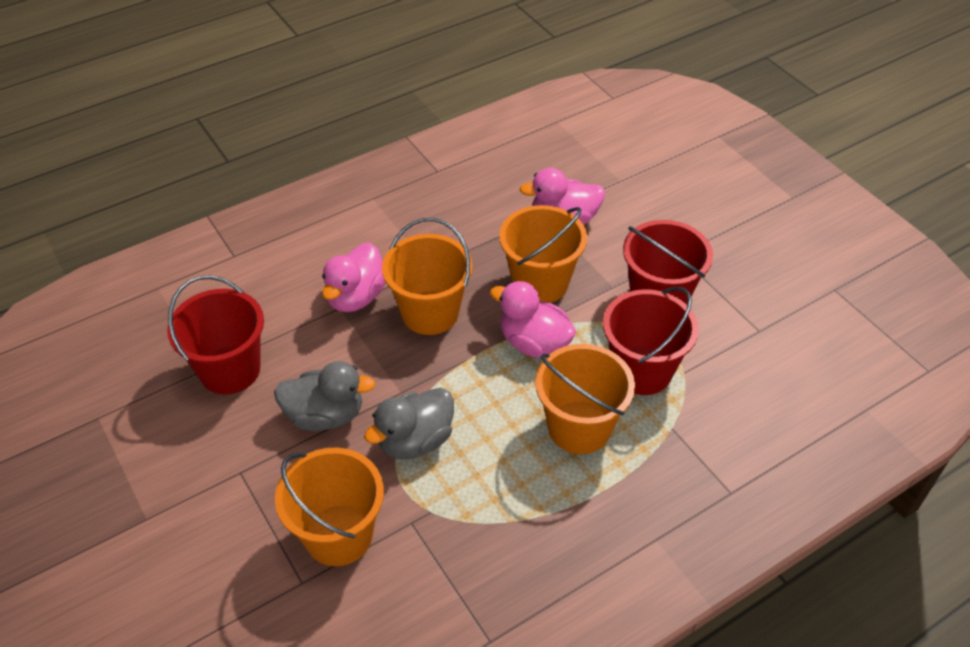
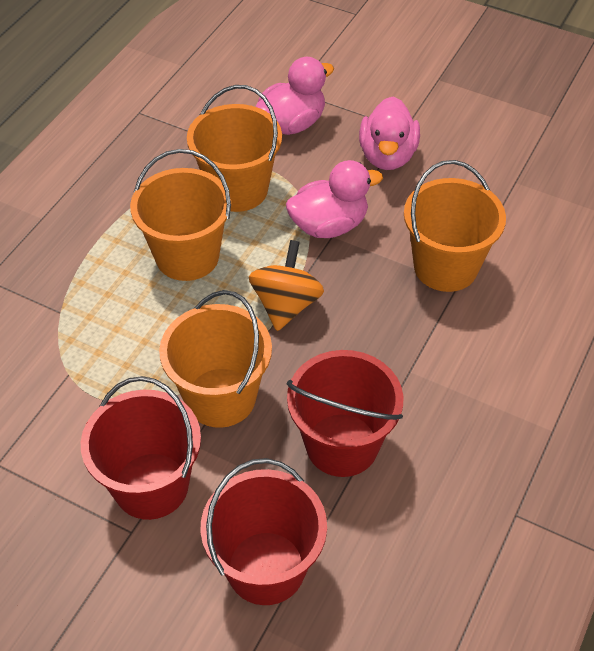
grey duck: 2 -> 0
orange spinning top: 0 -> 1

